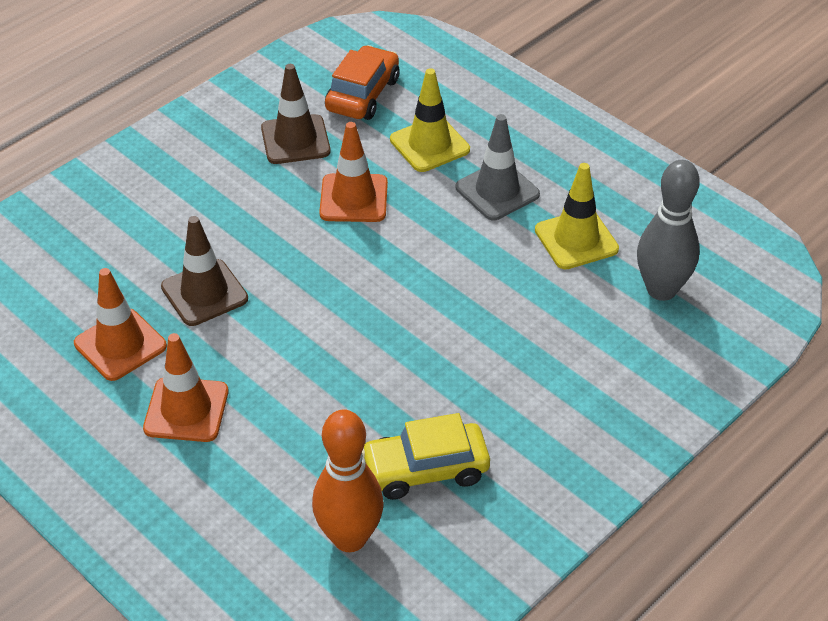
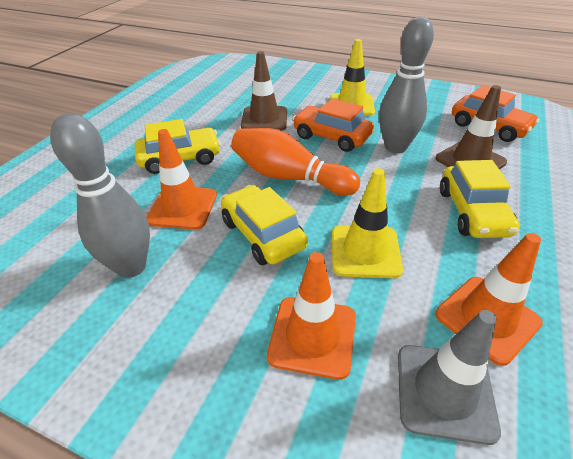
grey bowling pin: 1 -> 2
orange car: 1 -> 2
yellow car: 1 -> 3

